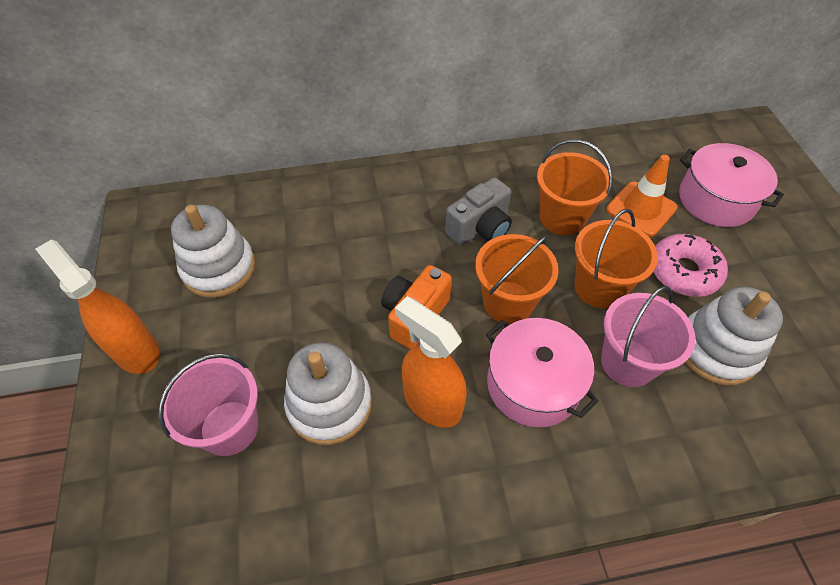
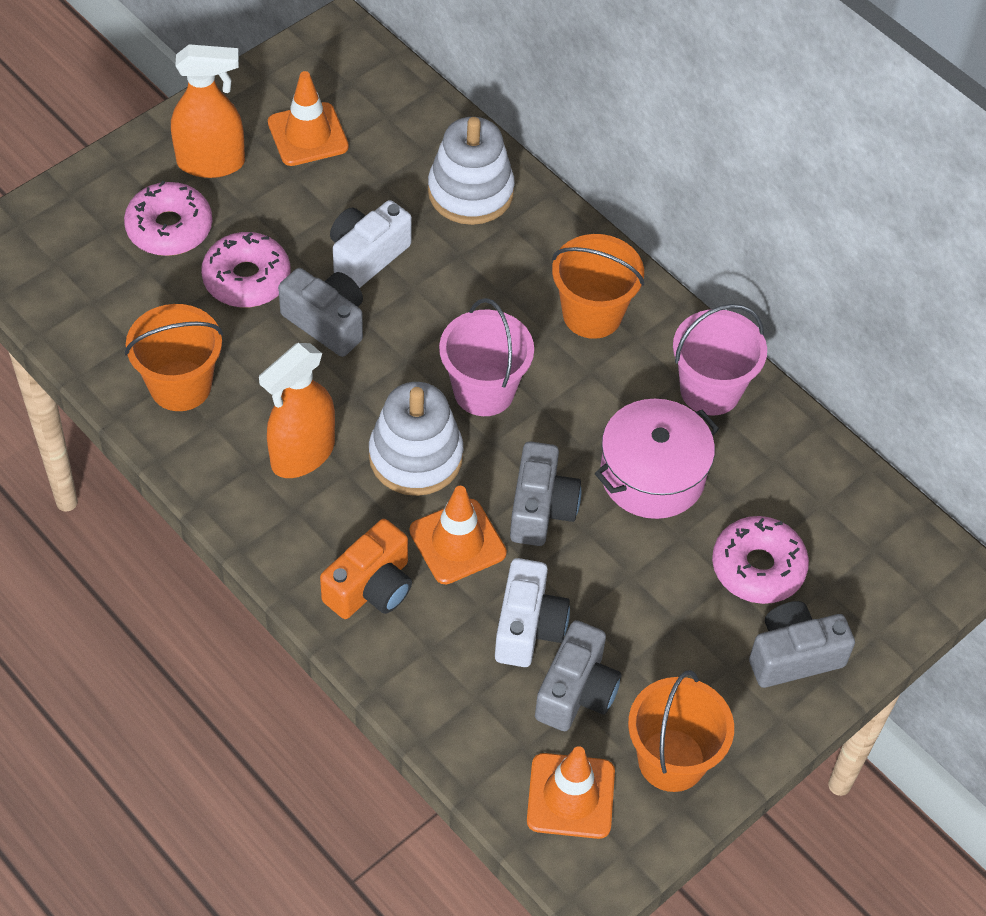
grey camera: 1 -> 4
orange traffic cone: 1 -> 3
pink donut: 1 -> 3
pink pot: 2 -> 1
white camera: 0 -> 2
white stacking toy: 3 -> 2

